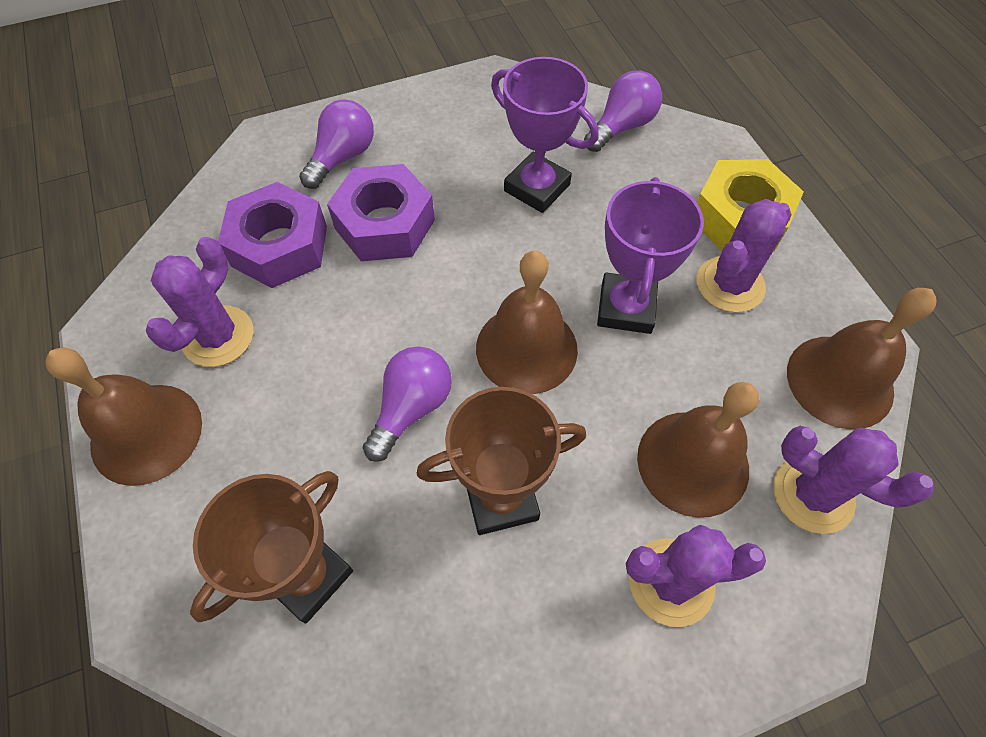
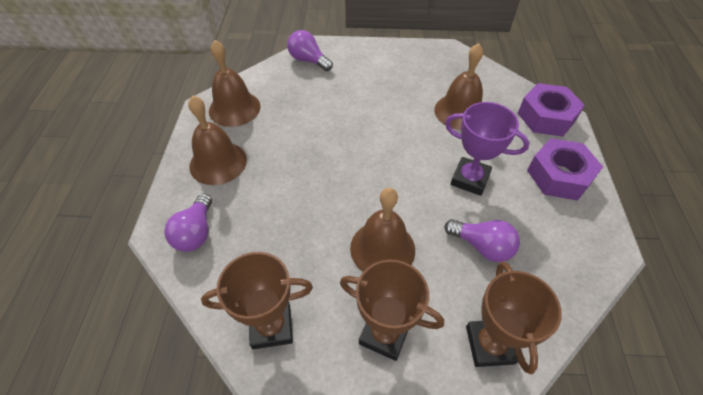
brown trophy: 2 -> 3
purple cactus: 4 -> 0
purple trophy: 2 -> 1
yellow nut: 1 -> 0

